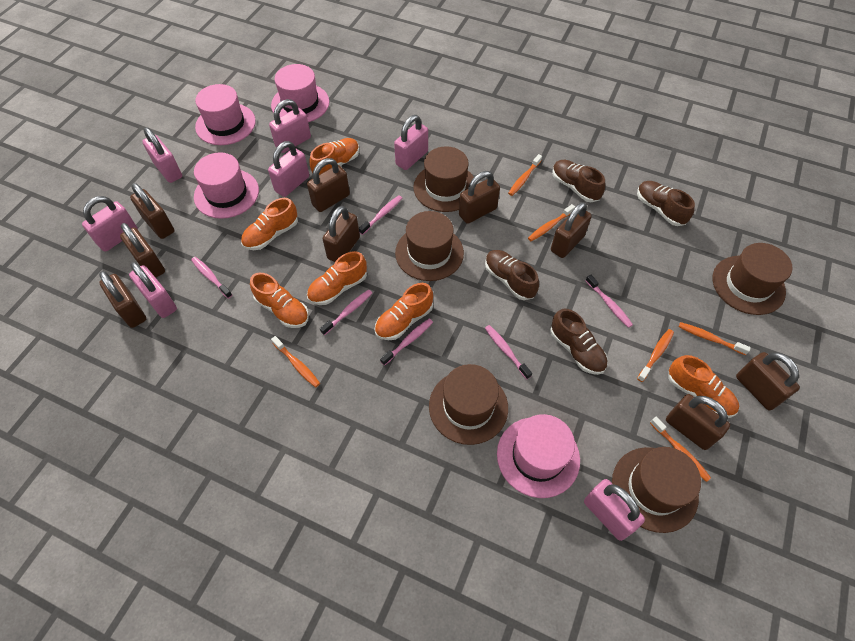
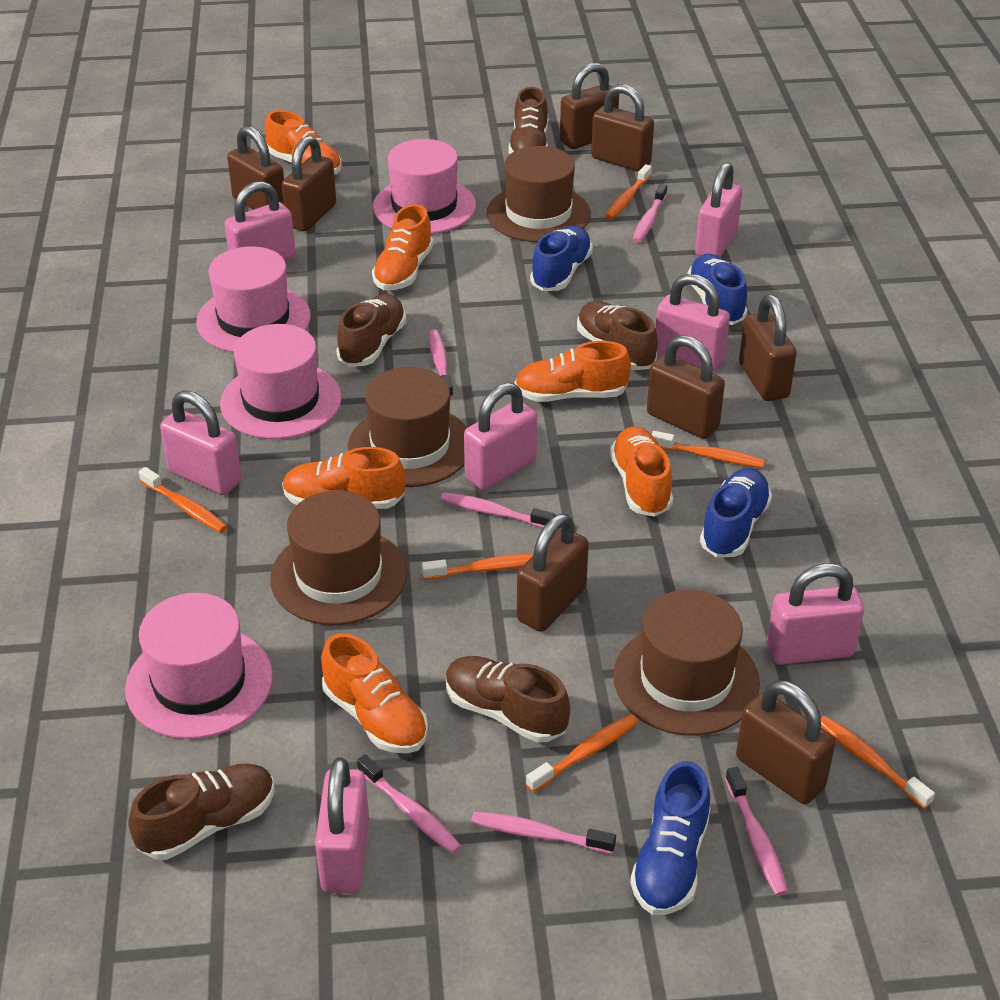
blue shoe: 0 -> 4
brown hat: 5 -> 4
brown padlock: 9 -> 8
brown shoe: 4 -> 5

